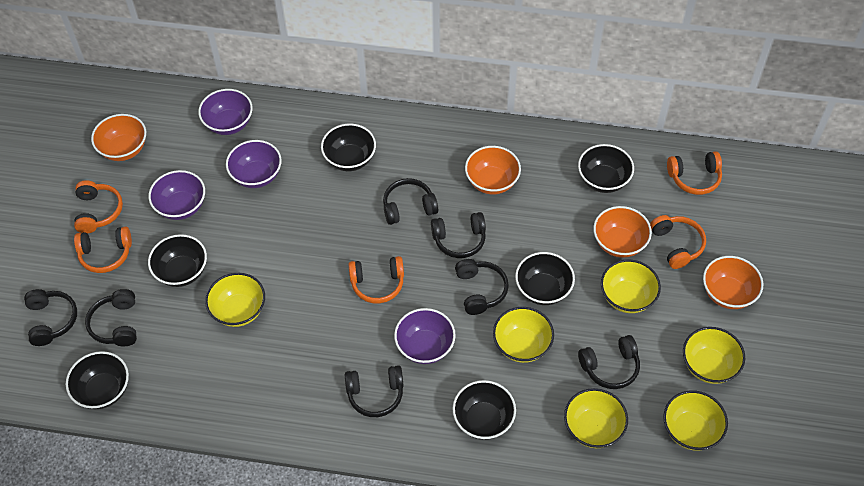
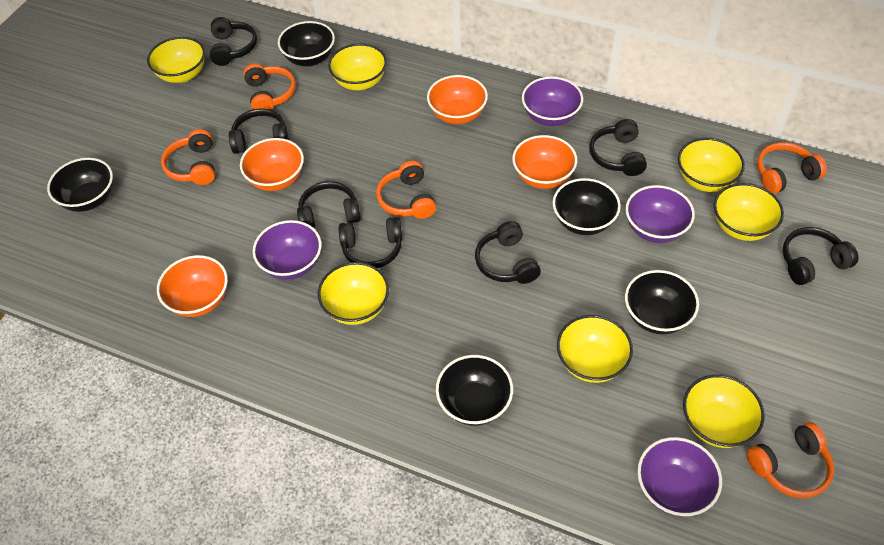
black bowl: 6 -> 5
yellow bowl: 6 -> 7

